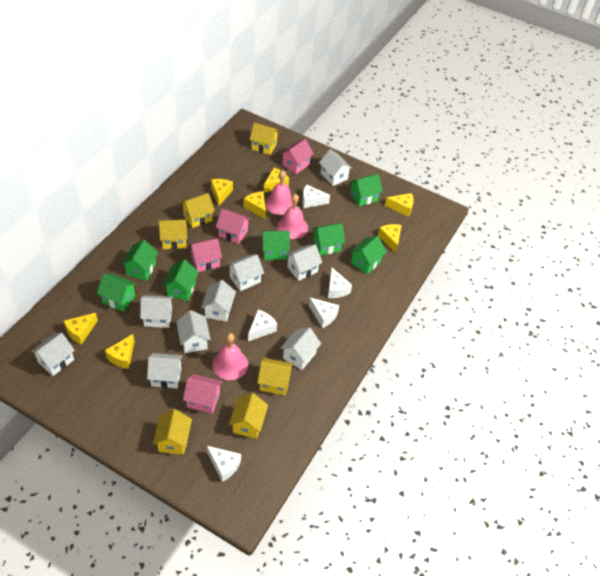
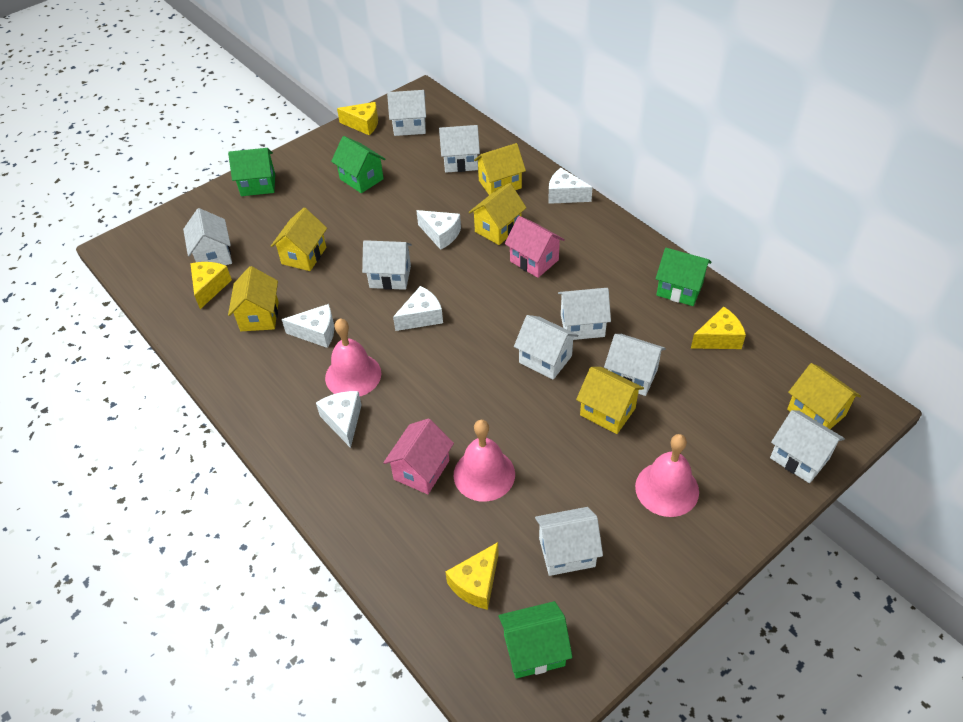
green house: 7 -> 4
pink house: 4 -> 2
yellow cheese: 7 -> 4

